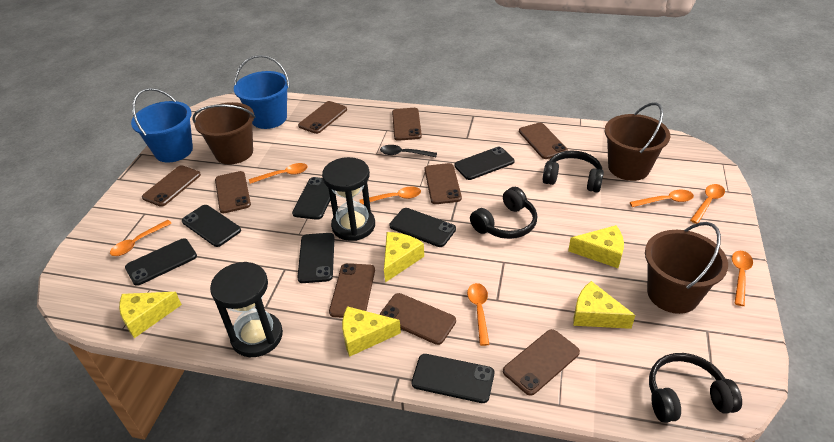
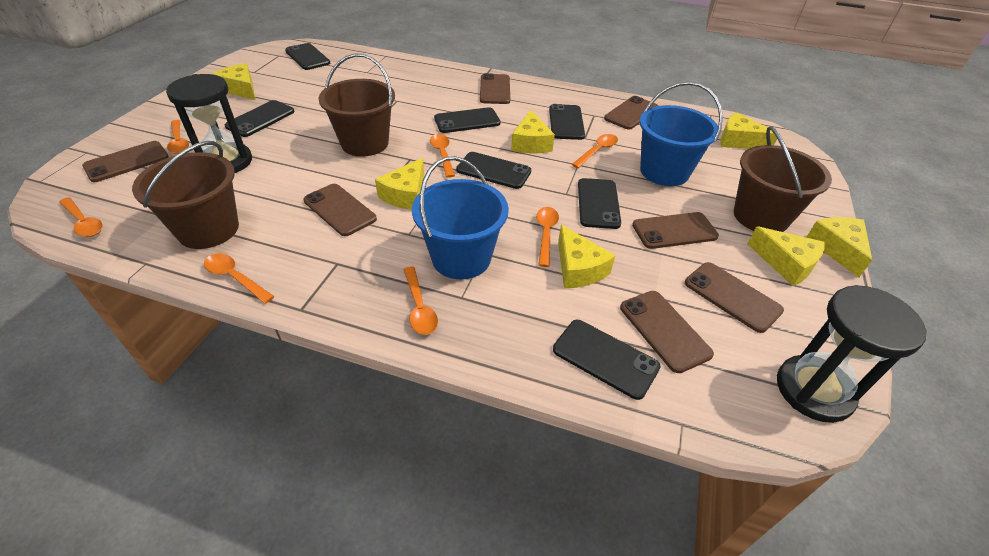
black headphones: 3 -> 0
black spoon: 1 -> 0
brown phone: 9 -> 7
yellow cheese: 5 -> 7

